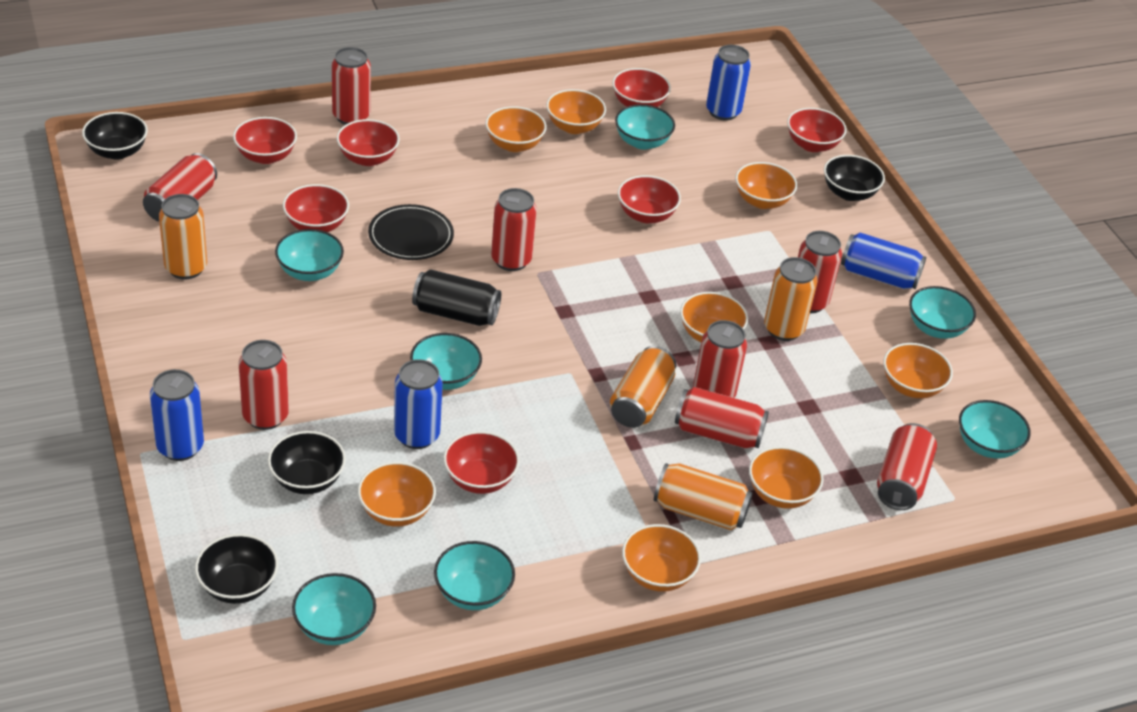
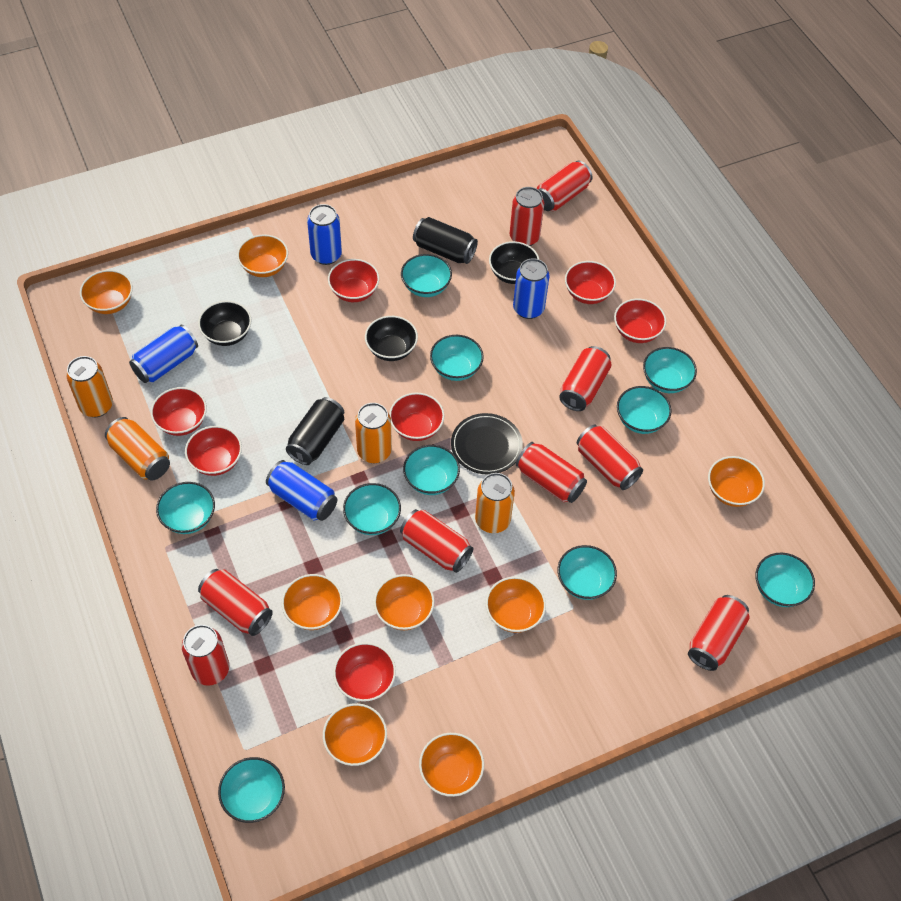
black bowl: 4 -> 3
black can: 1 -> 2
red can: 8 -> 9
turquoise bowl: 7 -> 10

